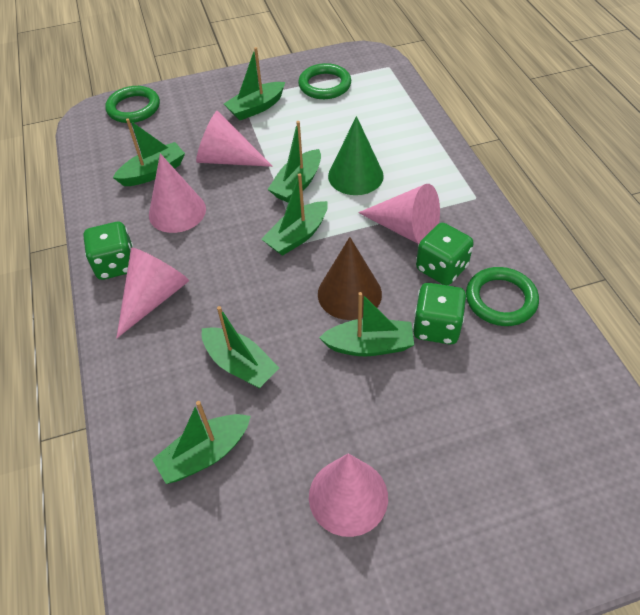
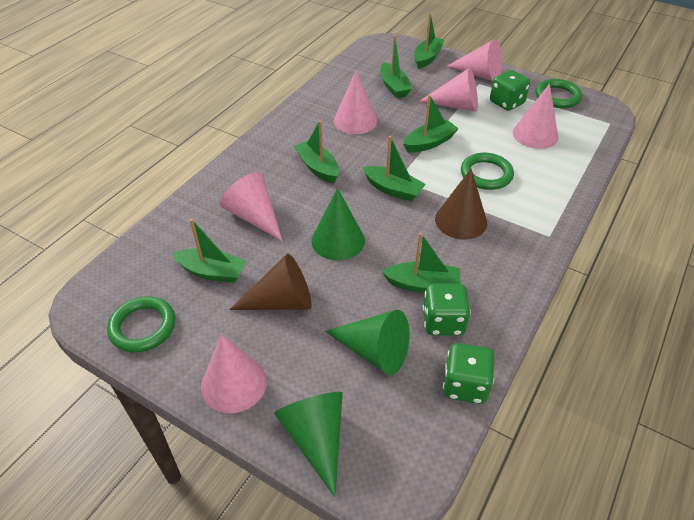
brown cone: 1 -> 2
green cone: 1 -> 3
pink cone: 5 -> 6

